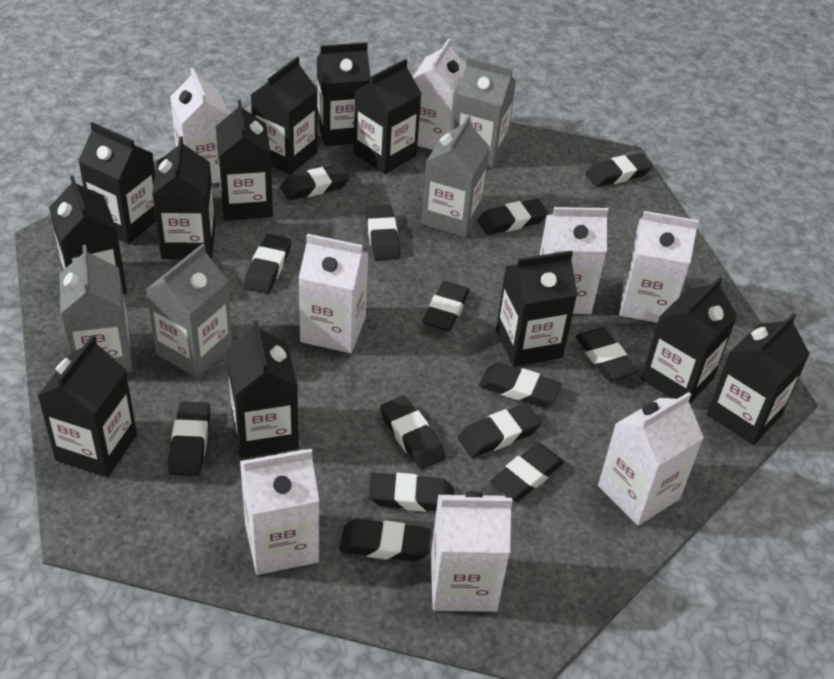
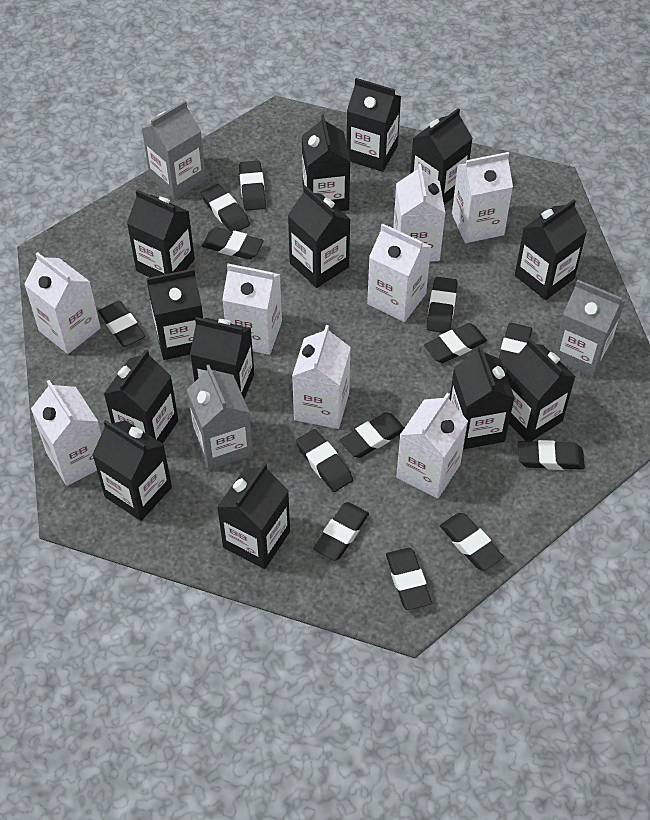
black carton: 12 -> 13
black eraser: 14 -> 13
grey carton: 4 -> 3

